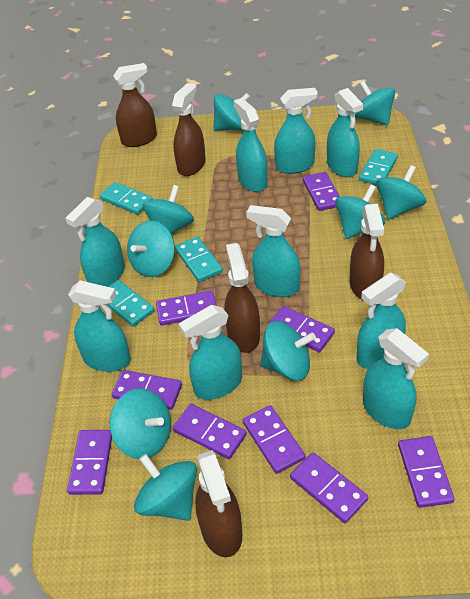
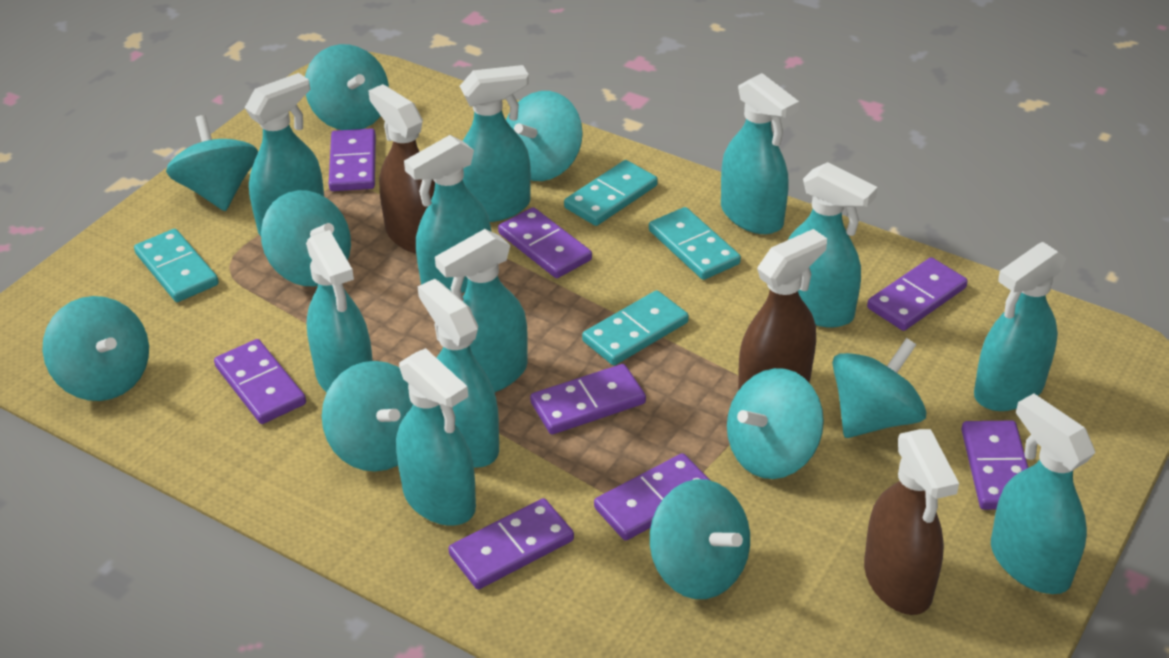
brown spray bottle: 5 -> 3
purple domino: 9 -> 8
turquoise spray bottle: 9 -> 11

